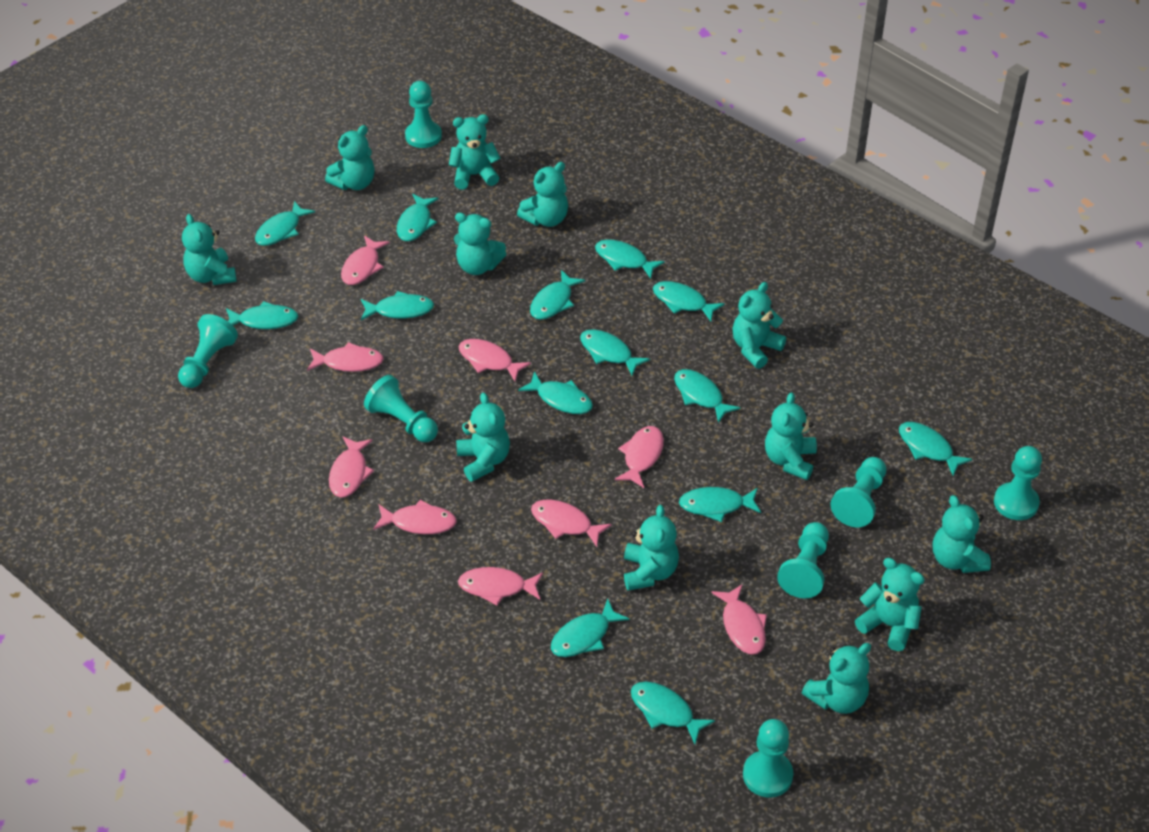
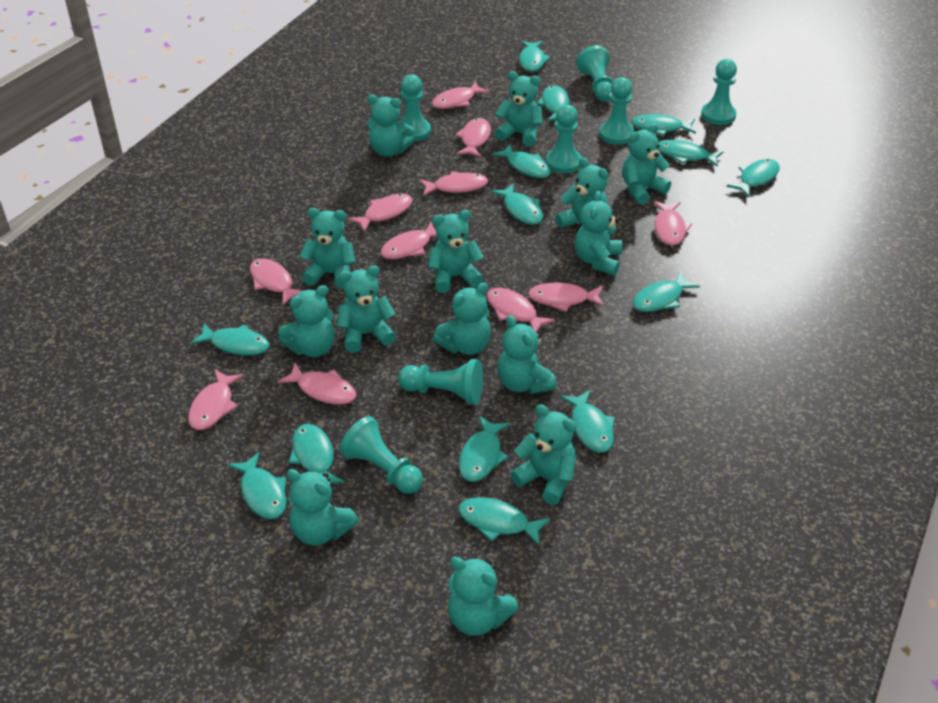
pink fish: 9 -> 11
turquoise teddy bear: 12 -> 14

